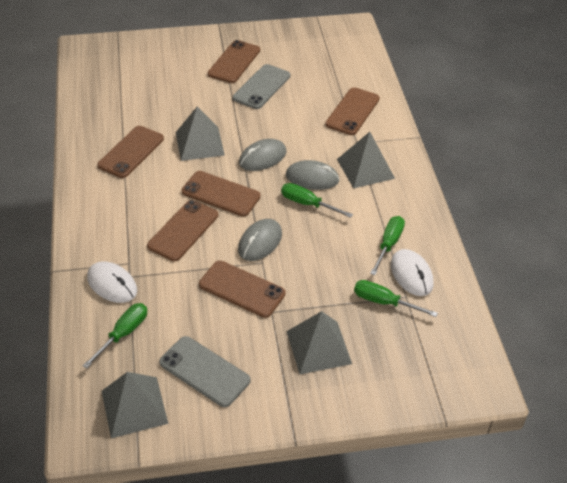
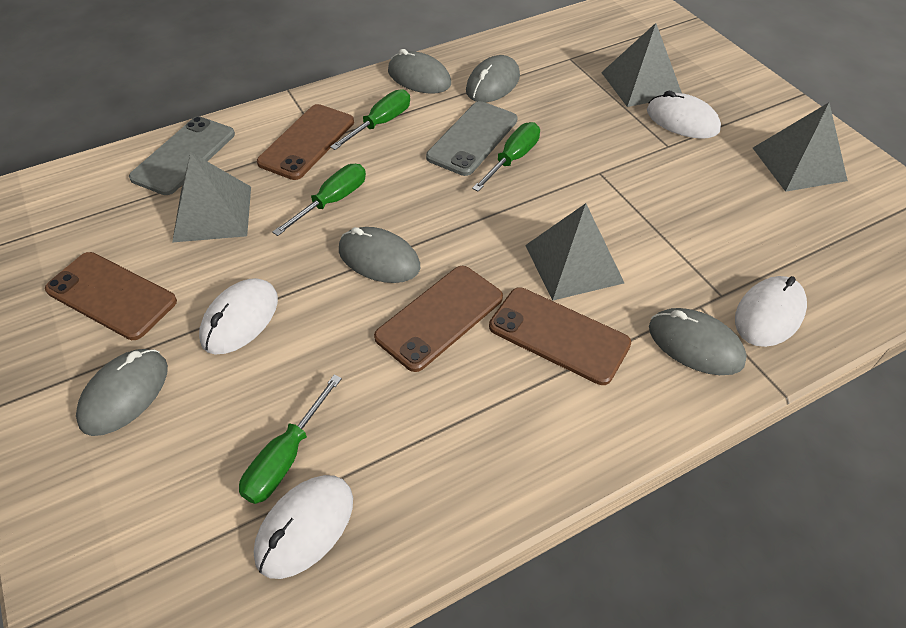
brown phone: 6 -> 4
grey mouse: 3 -> 5
white mouse: 2 -> 4

